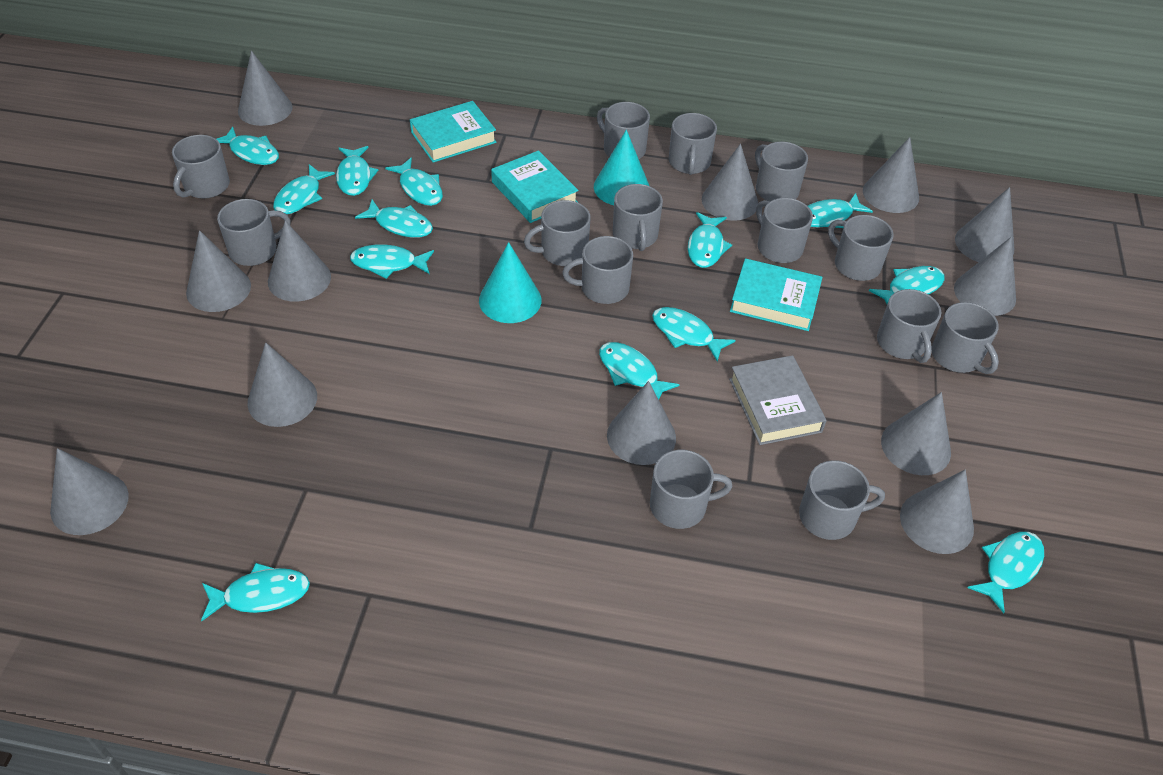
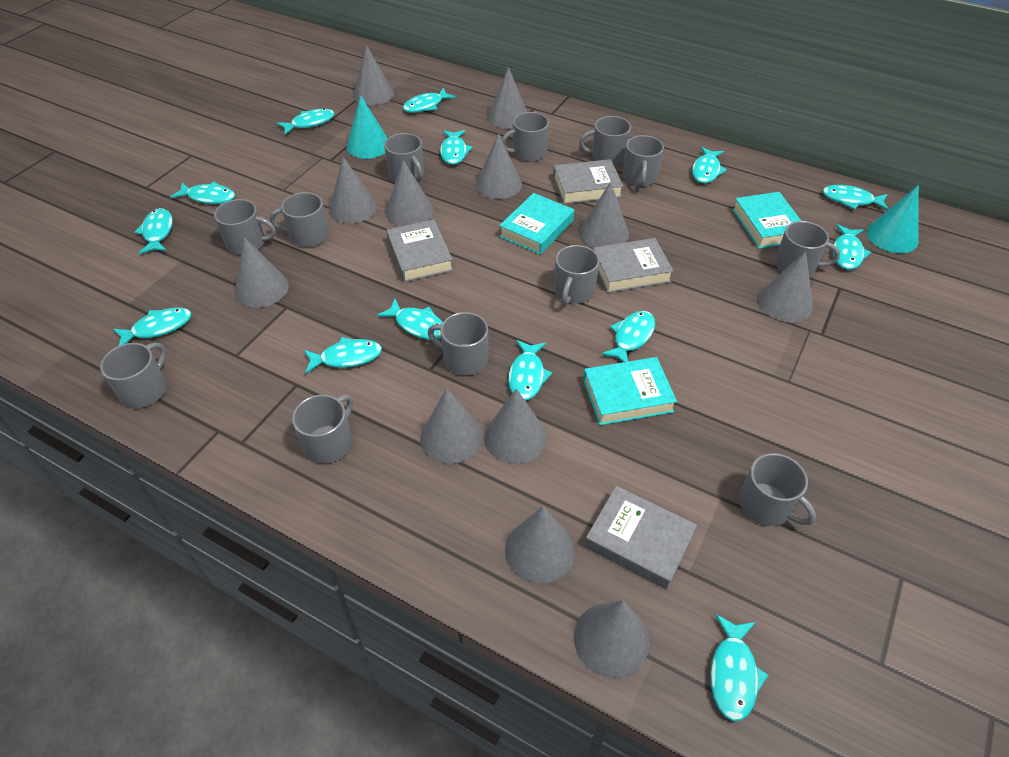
grey book: 1 -> 4
grey mug: 14 -> 12
turquoise fish: 13 -> 14

